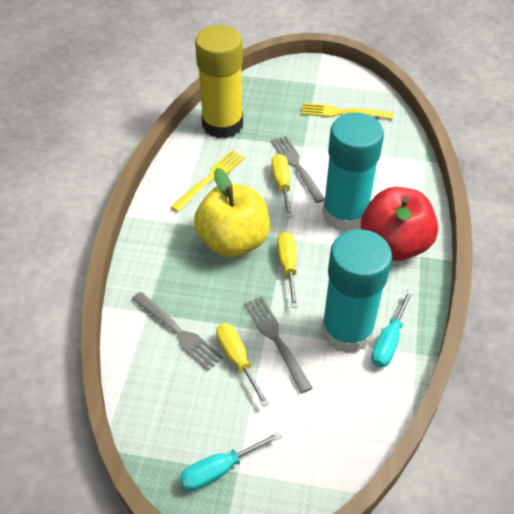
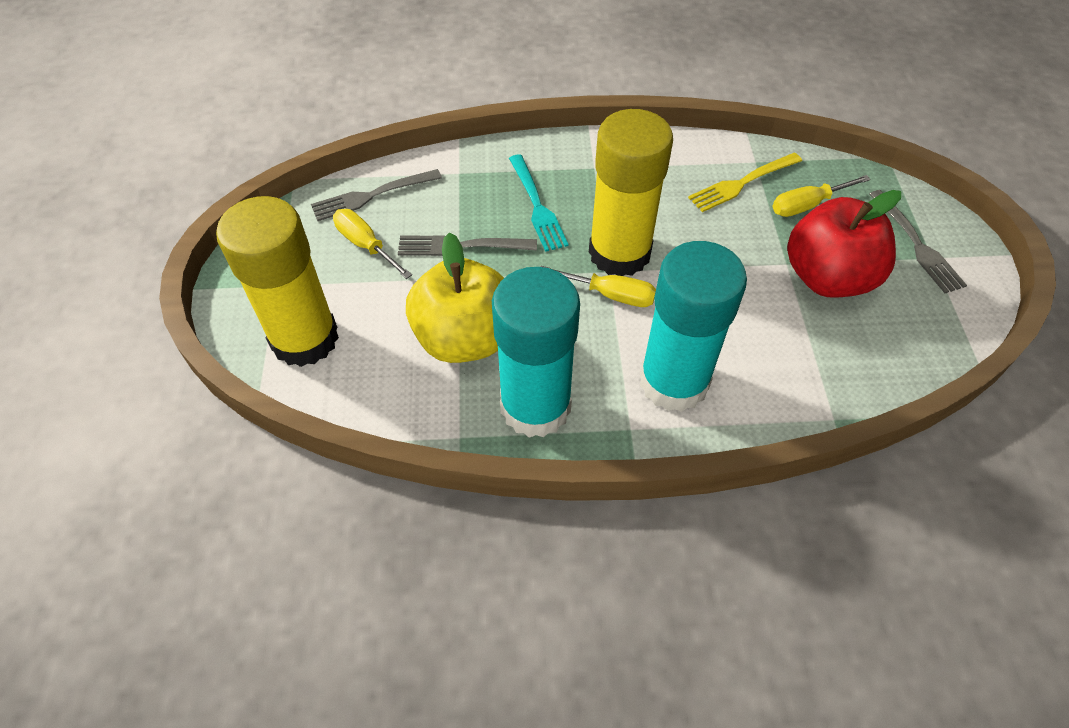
turquoise fork: 0 -> 1
turquoise screwdriver: 2 -> 0
yellow fork: 2 -> 1
yellow glue stick: 1 -> 2

